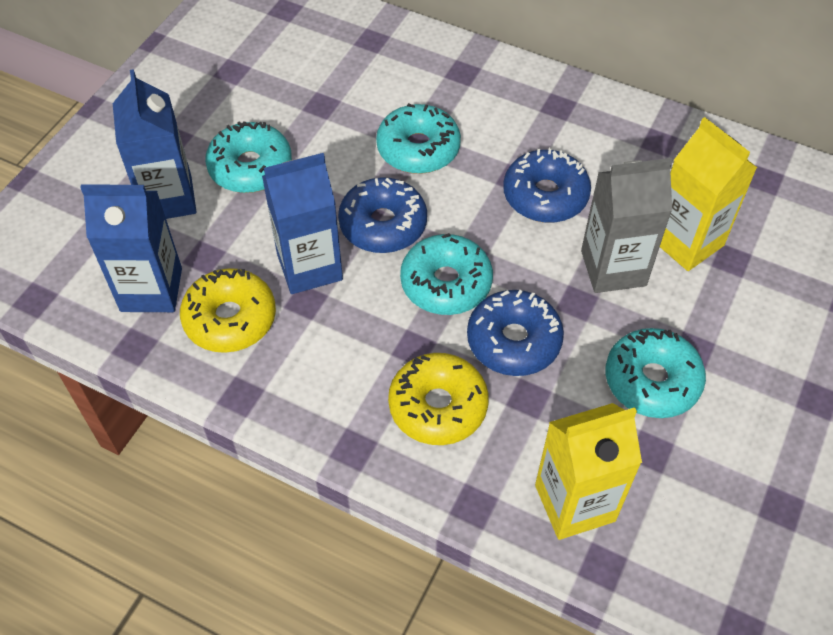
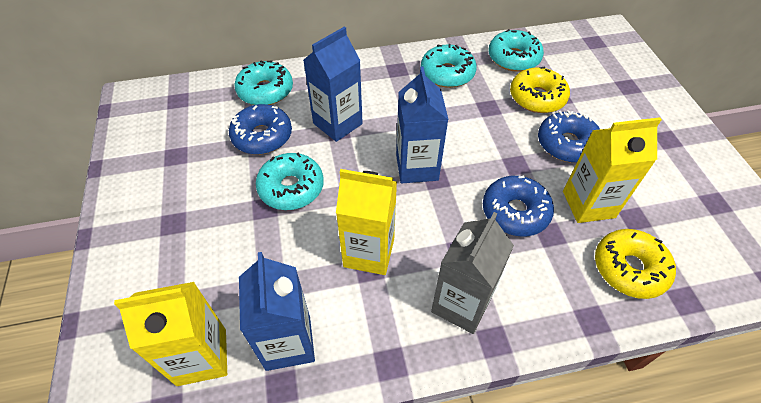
yellow carton: 2 -> 3

